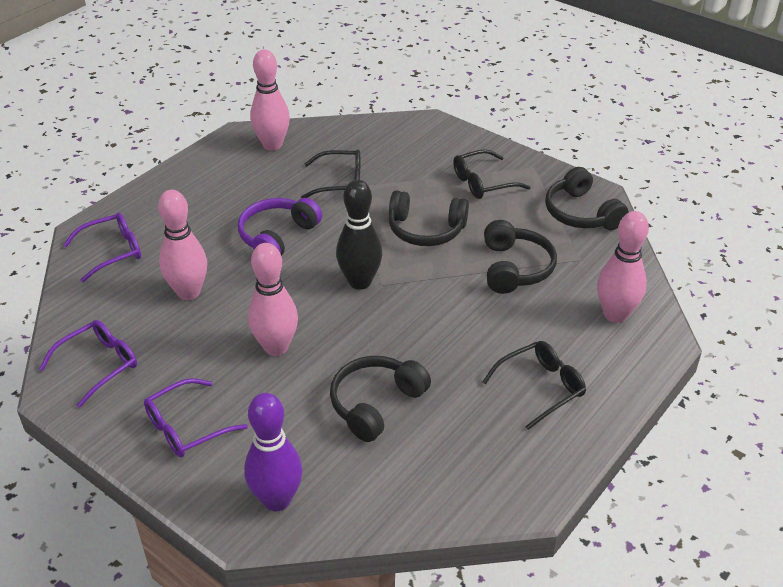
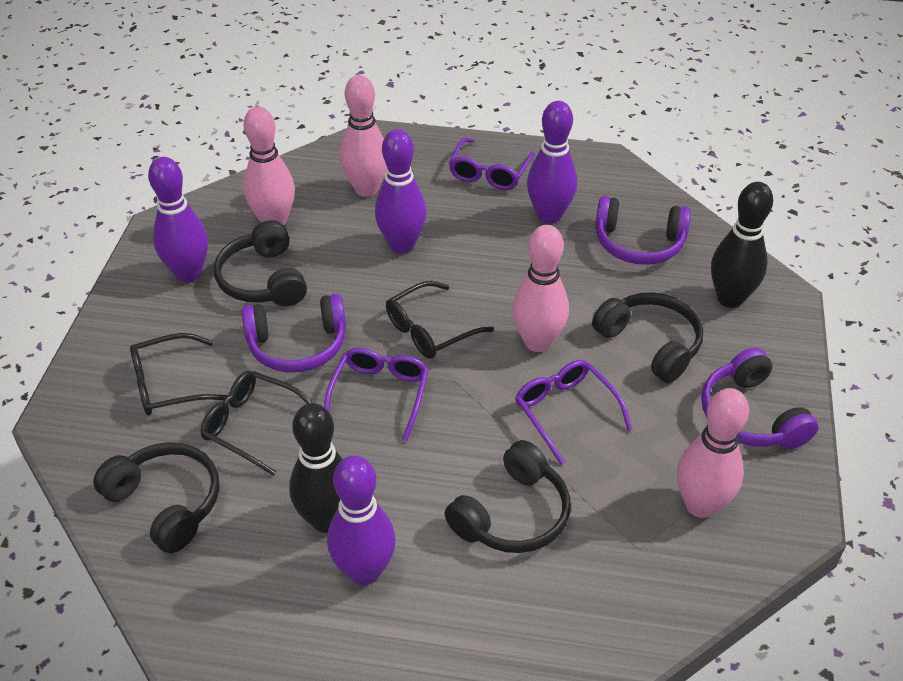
black bowling pin: 1 -> 2
purple bowling pin: 1 -> 4
purple headphones: 1 -> 3

